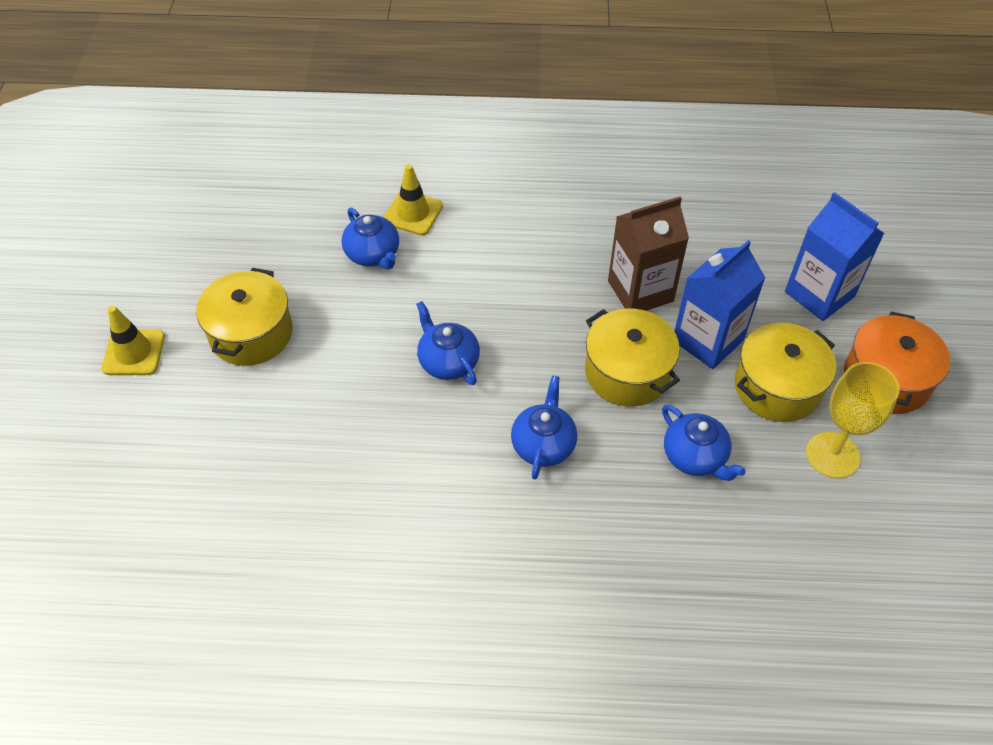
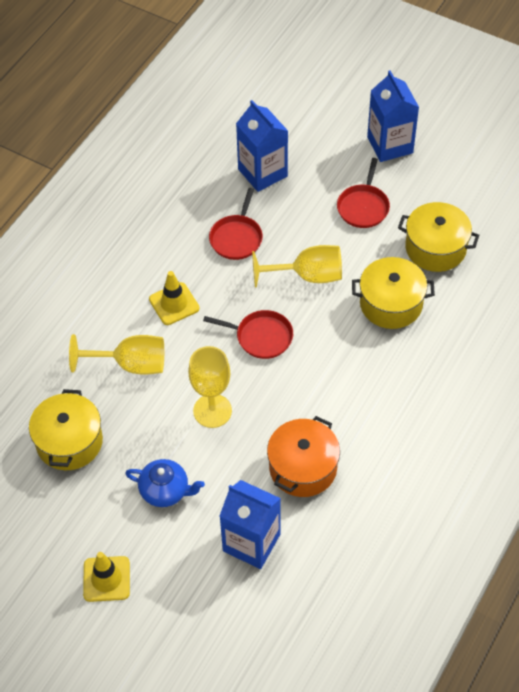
blue carton: 2 -> 3
blue teapot: 4 -> 1
brown carton: 1 -> 0
red pan: 0 -> 3
yellow goblet: 1 -> 3

